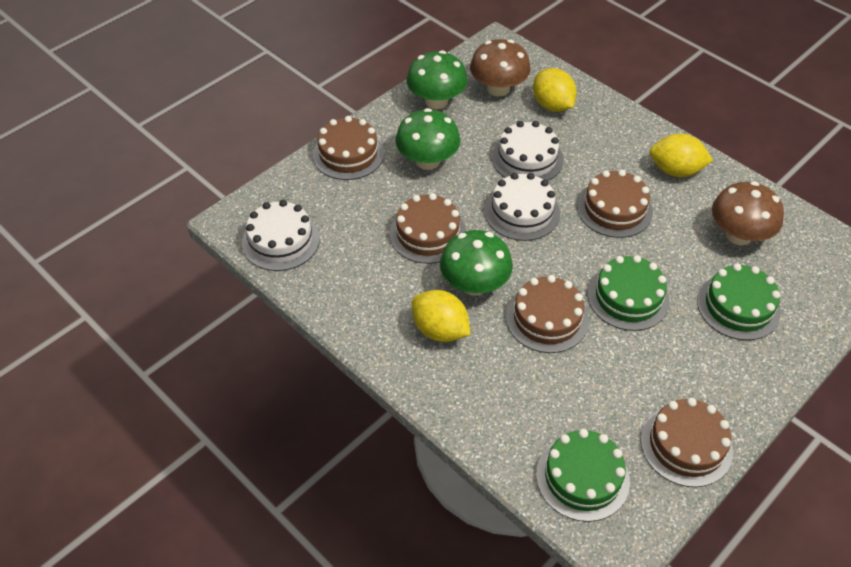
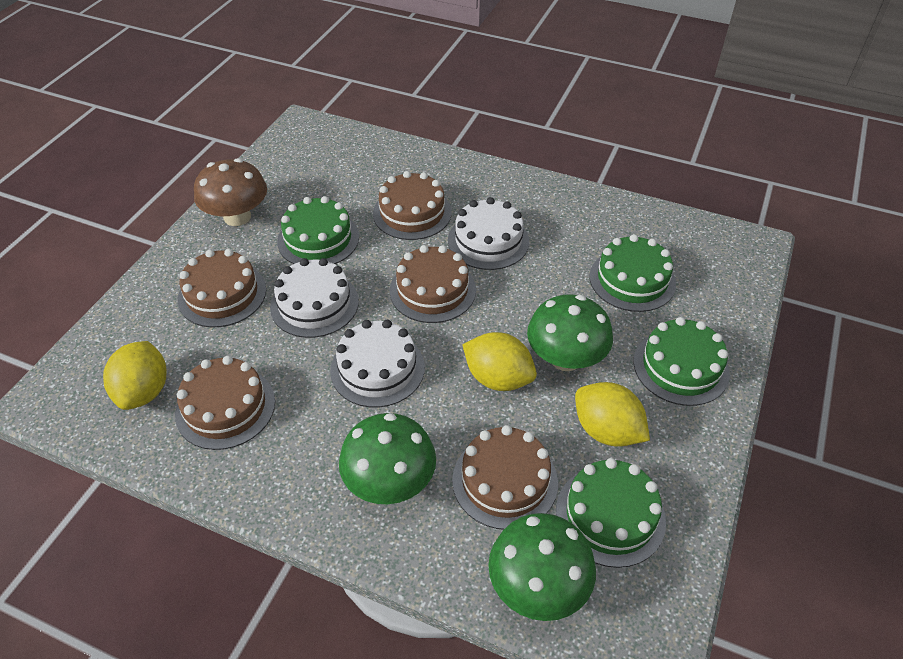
brown mushroom: 2 -> 1
green cake: 3 -> 4

